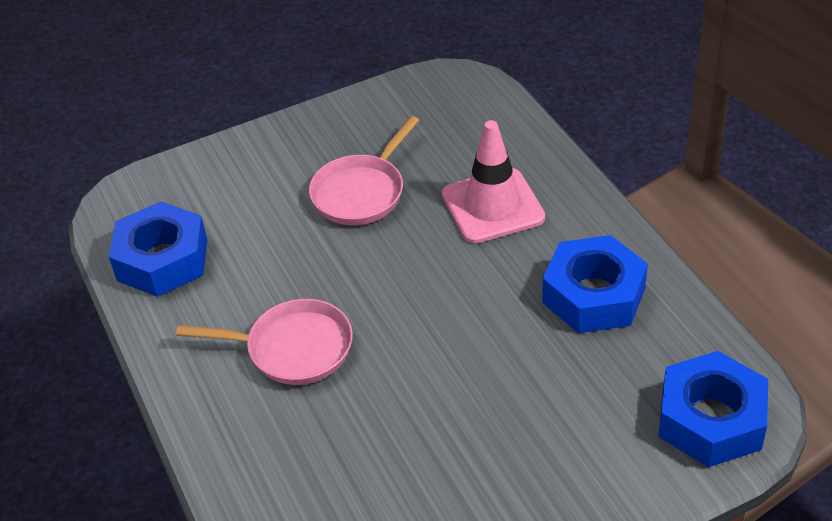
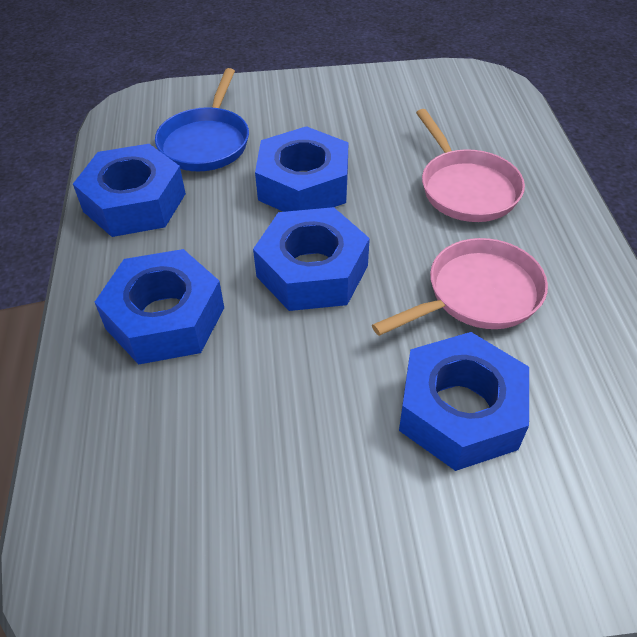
blue nut: 3 -> 5
blue pan: 0 -> 1
pink traffic cone: 1 -> 0

